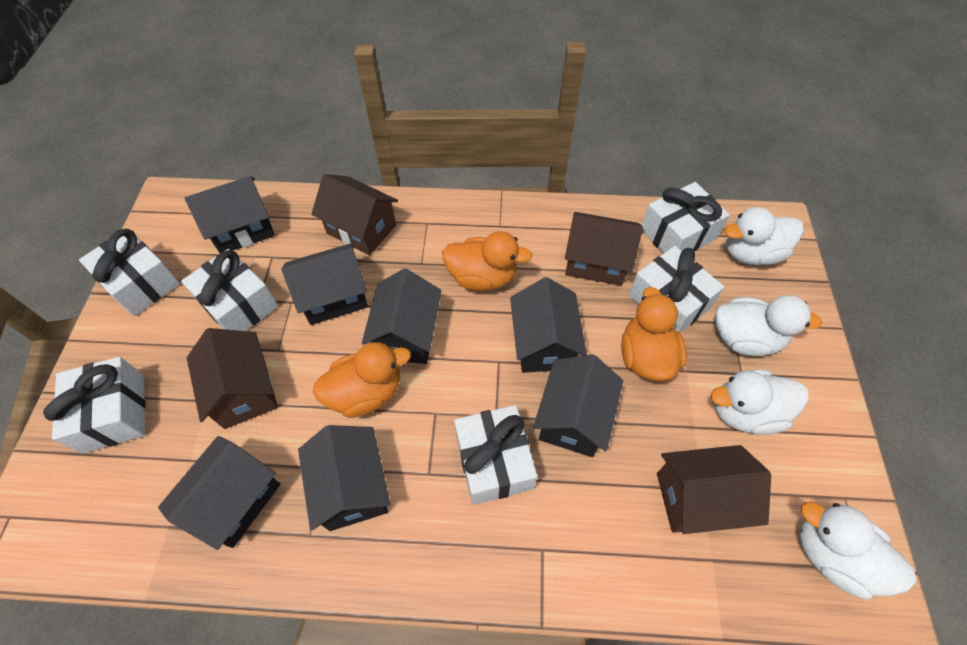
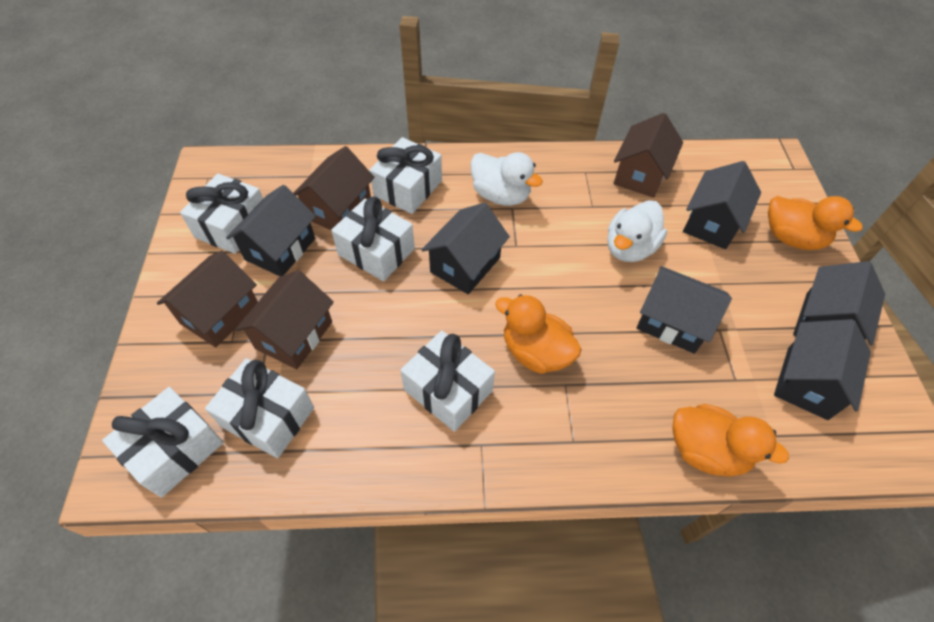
black house: 7 -> 6
white duck: 4 -> 2

